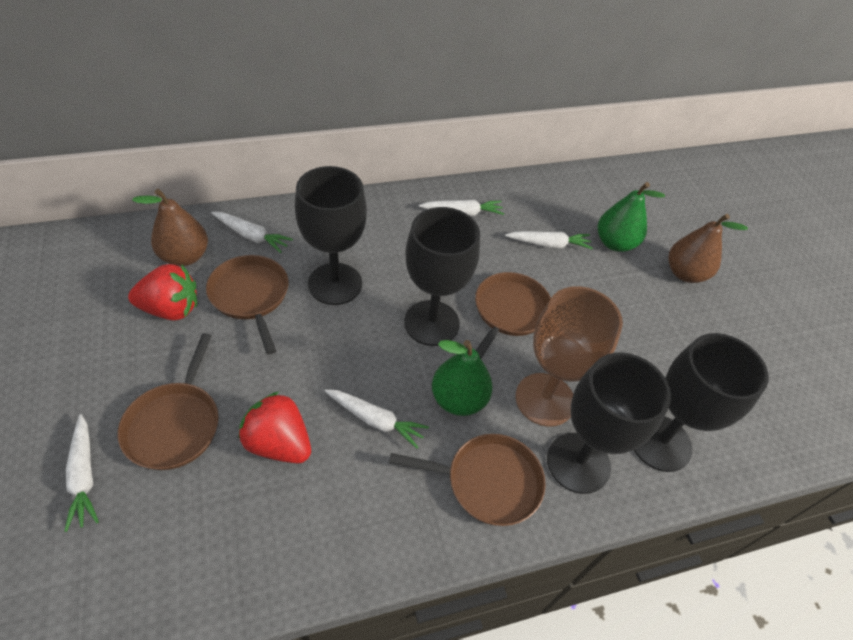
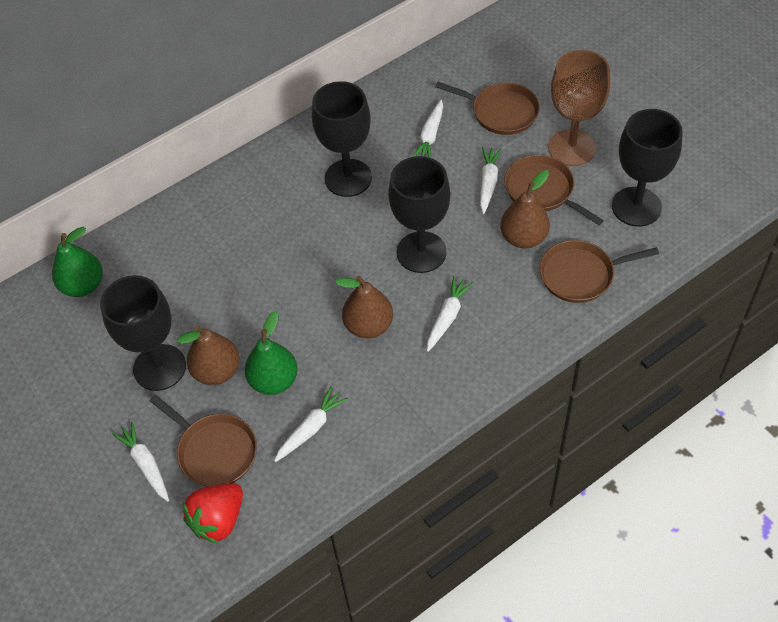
brown pear: 2 -> 3
red strawberry: 2 -> 1

